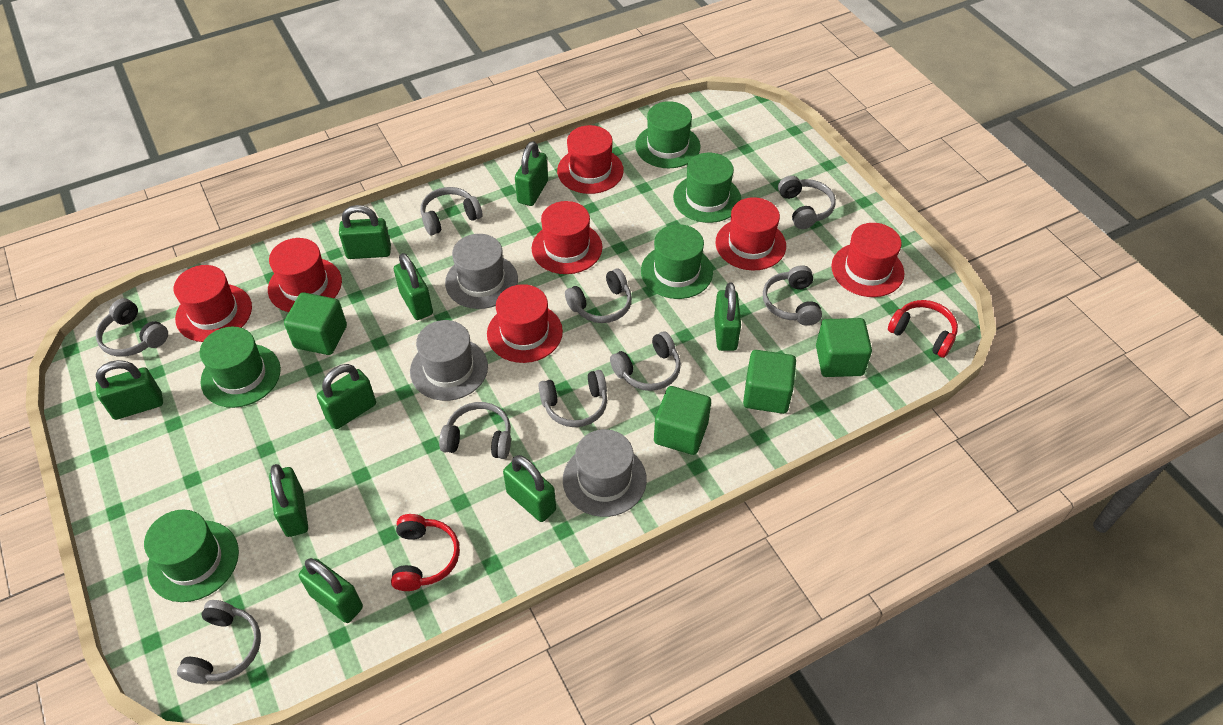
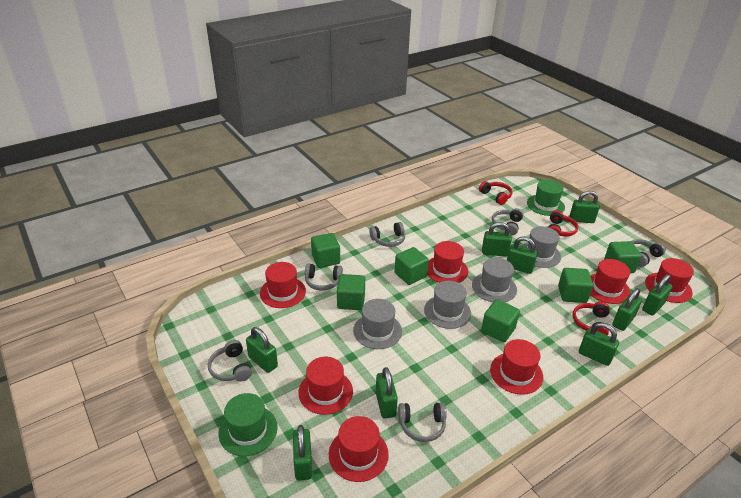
green cube: 4 -> 6
green hat: 5 -> 2
grey hat: 3 -> 4
grey headphones: 9 -> 6
red headphones: 2 -> 3

